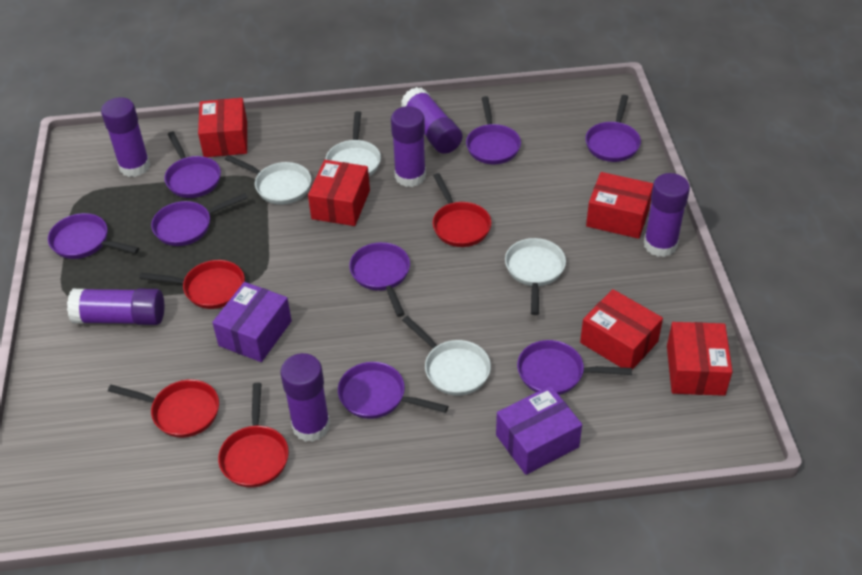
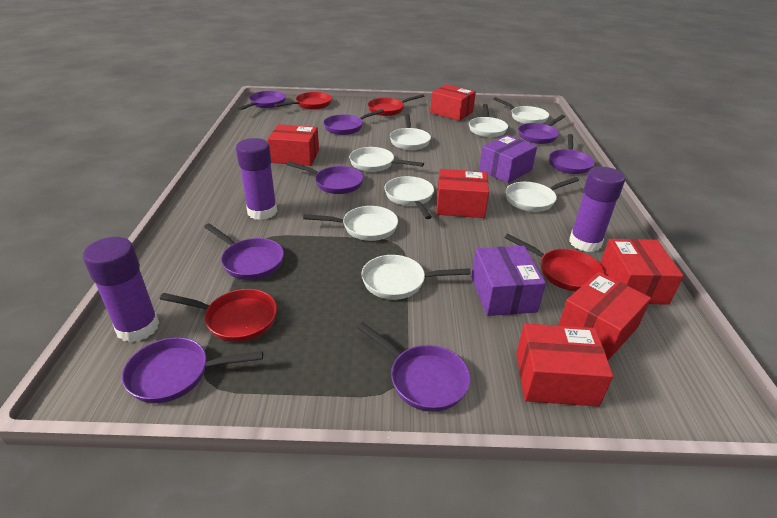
purple glue stick: 6 -> 3
red box: 5 -> 6
white pan: 4 -> 8

